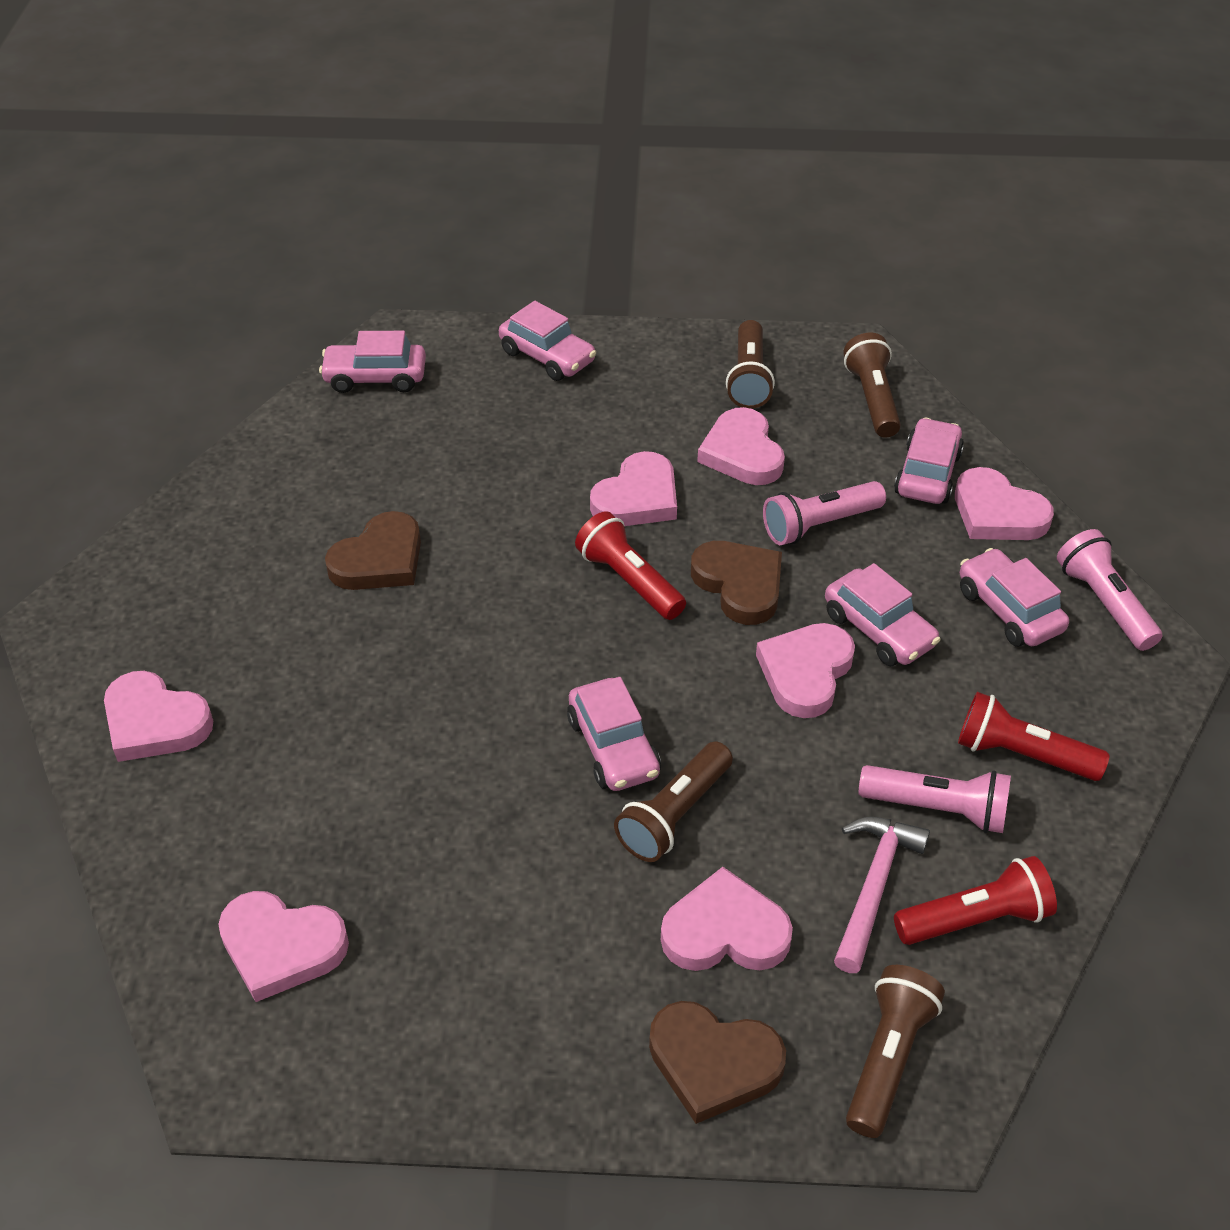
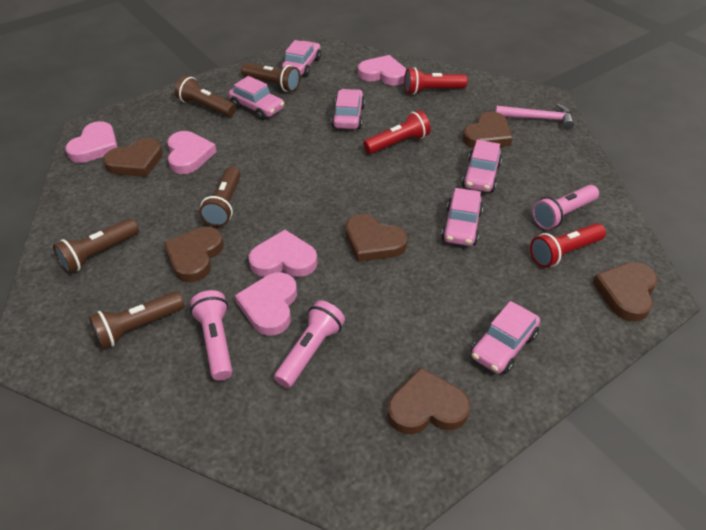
brown flashlight: 4 -> 5
brown heart: 3 -> 6
pink heart: 7 -> 5

